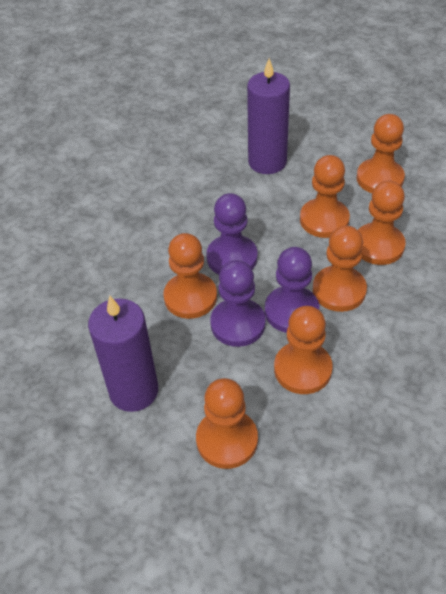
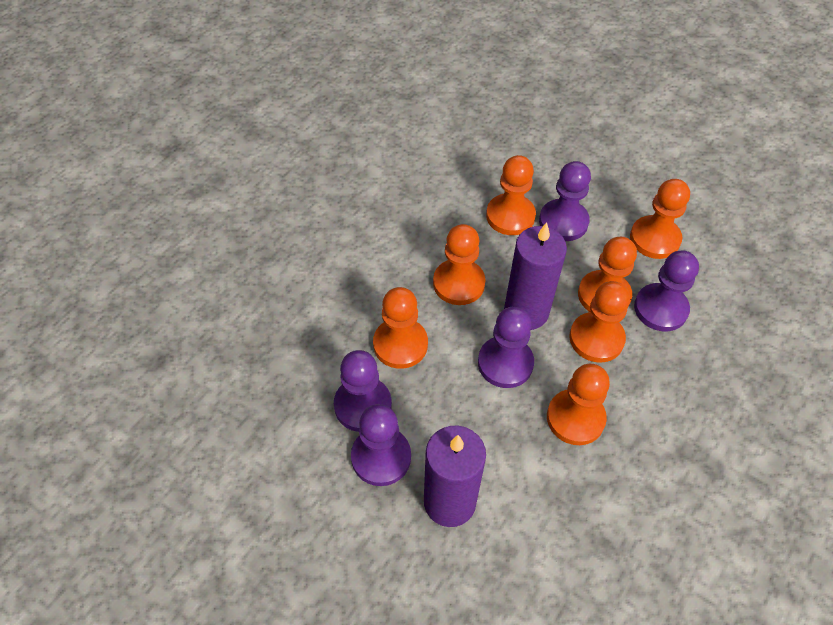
purple pawn: 3 -> 5

